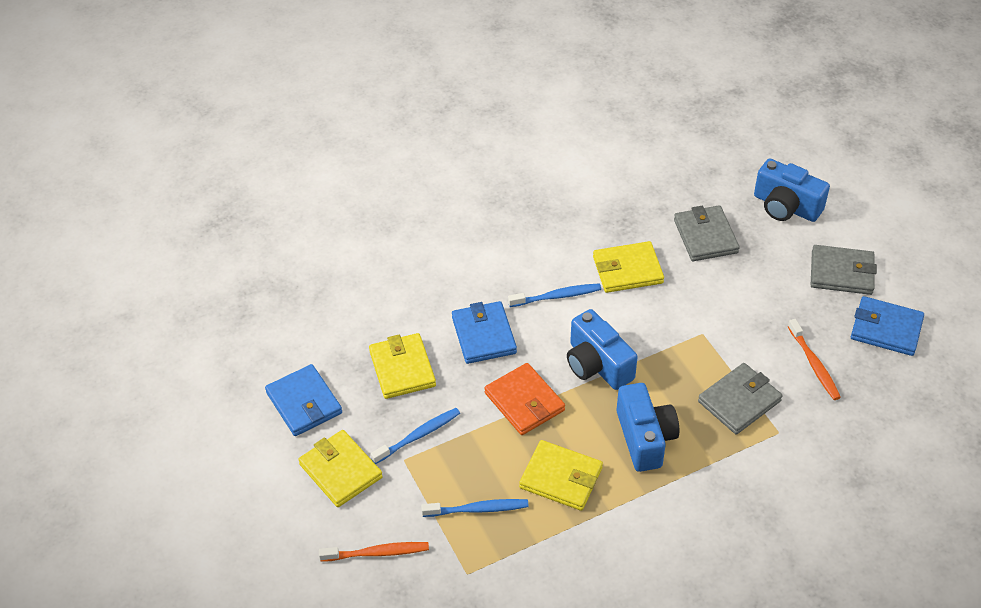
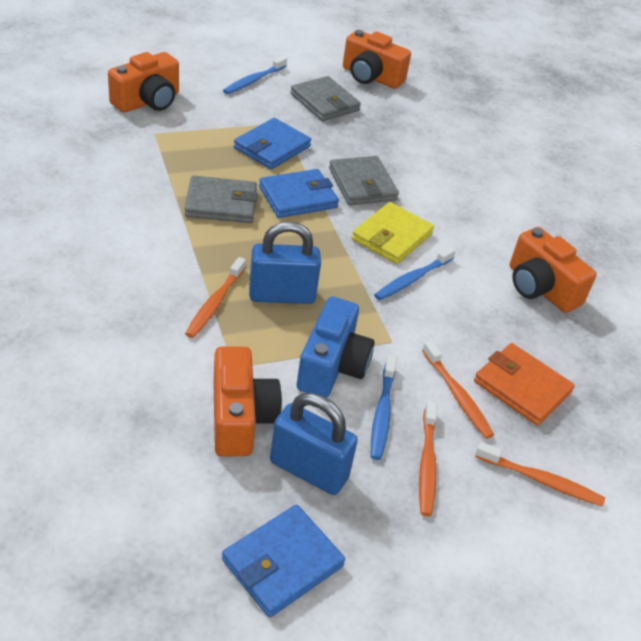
blue camera: 3 -> 1
blue padlock: 0 -> 2
orange camera: 0 -> 4
orange toothbrush: 2 -> 4
yellow wallet: 4 -> 1

